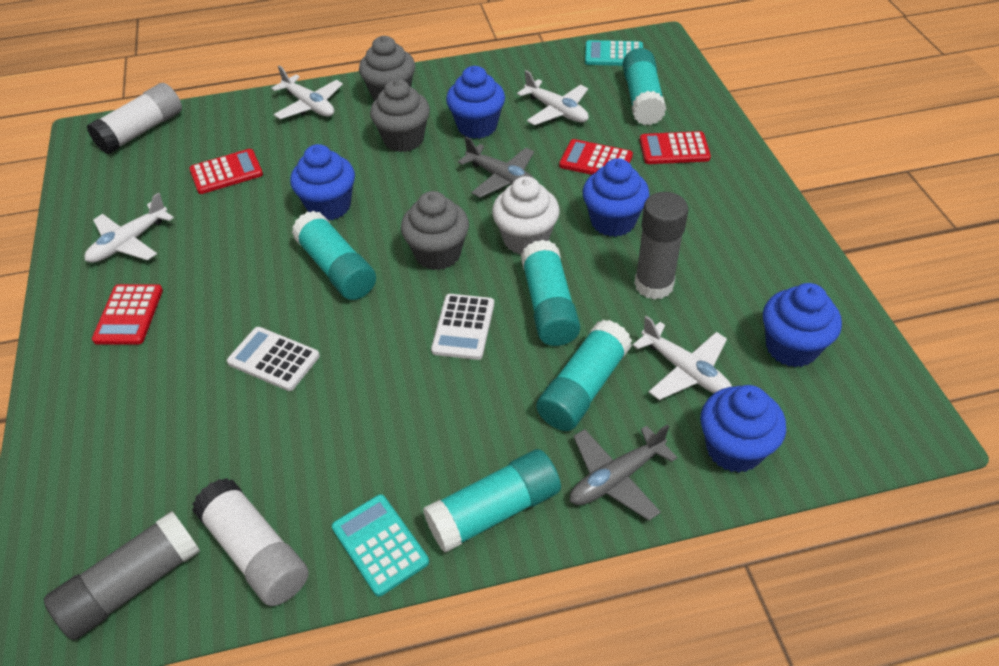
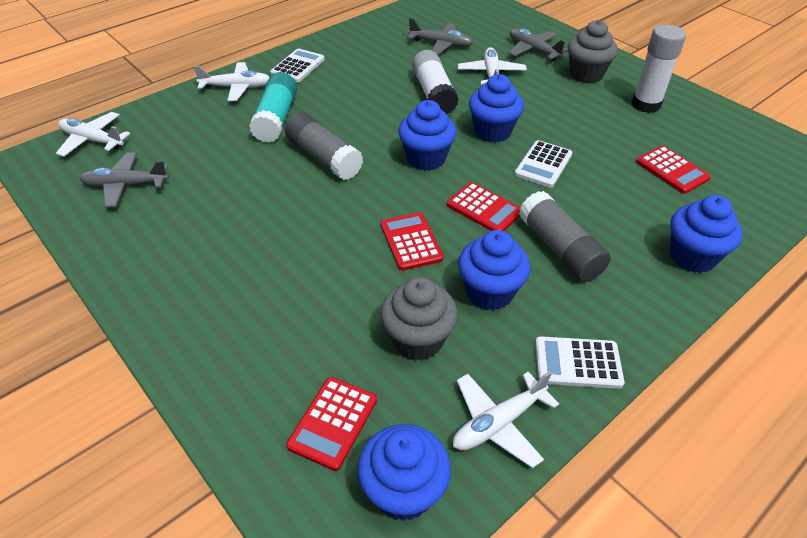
grey cupcake: 3 -> 2
grey plane: 2 -> 3
turquoise calculator: 2 -> 0
turquoise glue stick: 5 -> 1
white calculator: 2 -> 3
white cupcake: 1 -> 0

